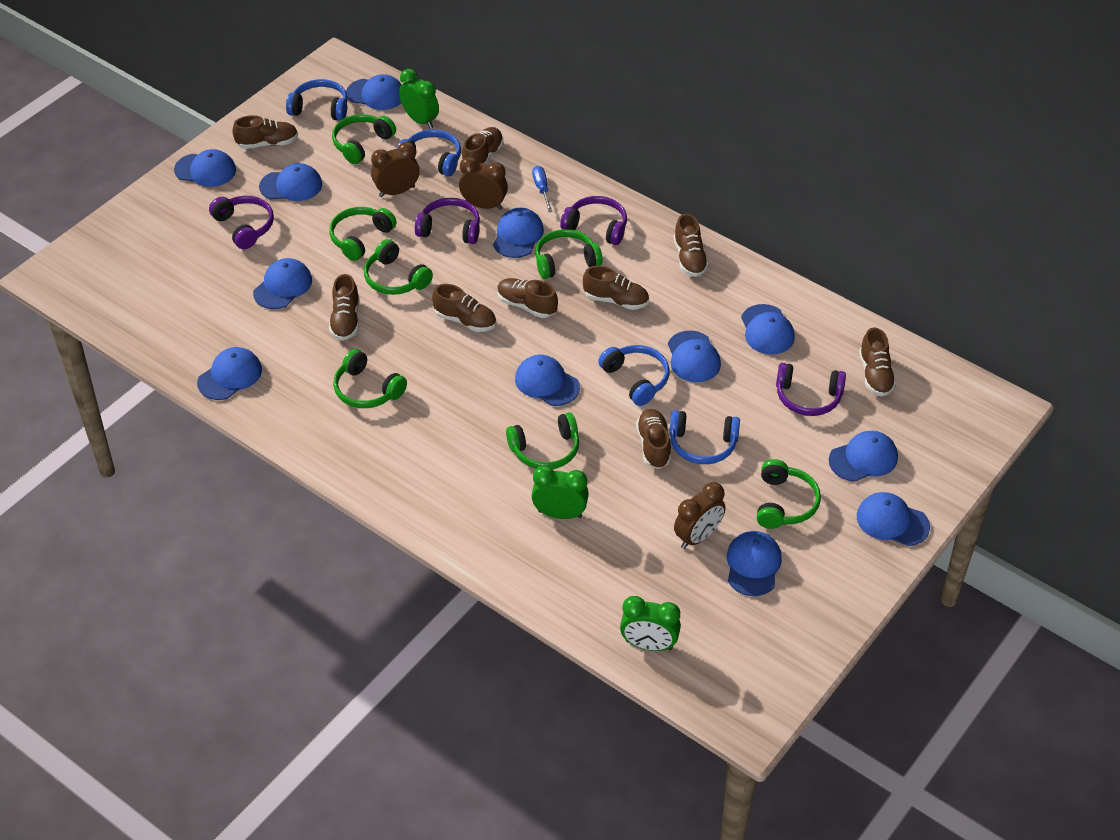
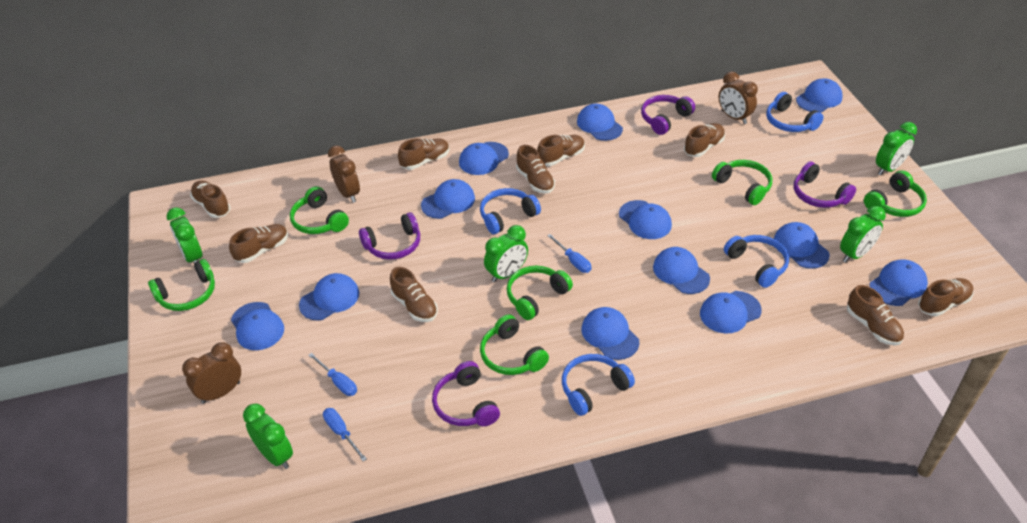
blue screwdriver: 1 -> 3
green clock: 3 -> 5
green headphones: 7 -> 6

